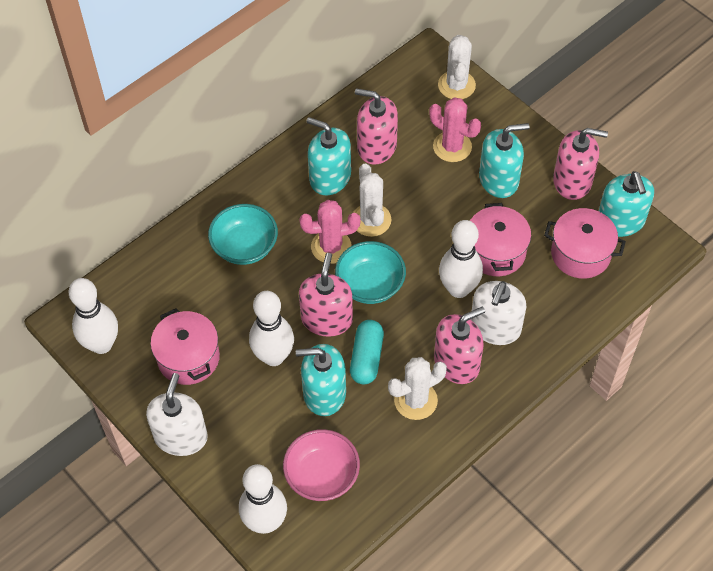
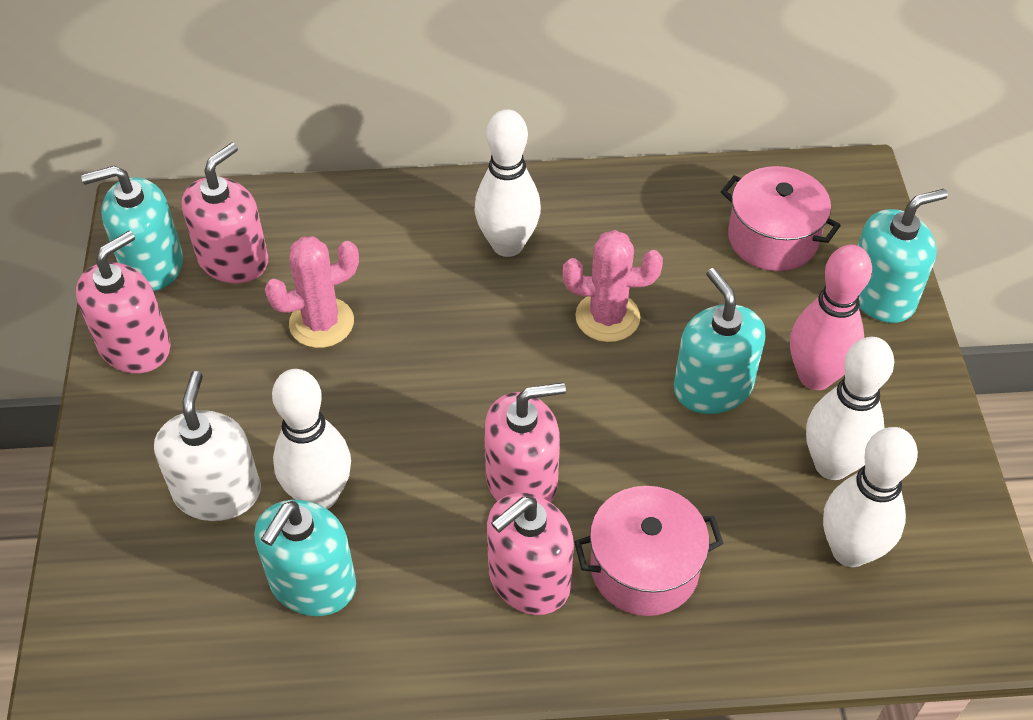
pink bowl: 1 -> 0
pink bowling pin: 0 -> 1
pink pot: 3 -> 2
turquoise bowl: 2 -> 0
turquoise capsule: 1 -> 0
white cactus: 3 -> 0
white soap dispenser: 2 -> 1

